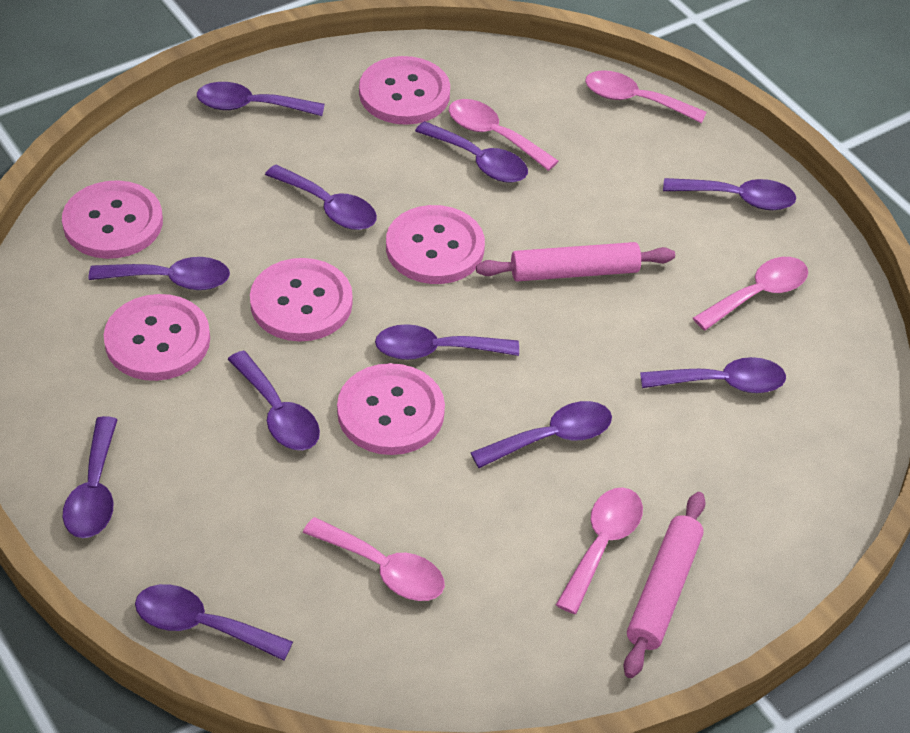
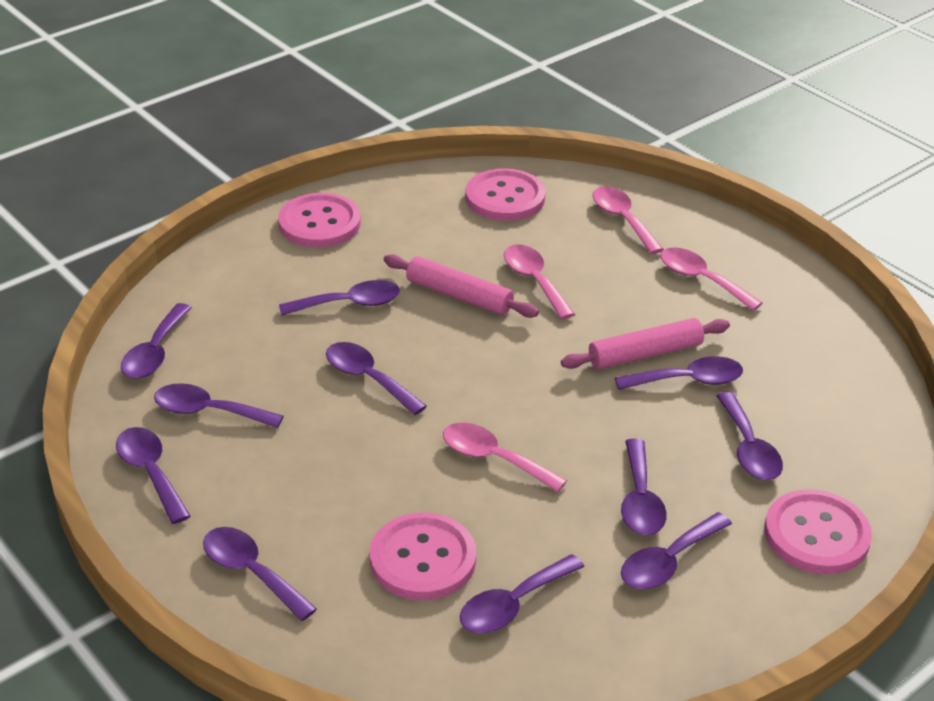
pink button: 6 -> 4
pink spoon: 5 -> 4

